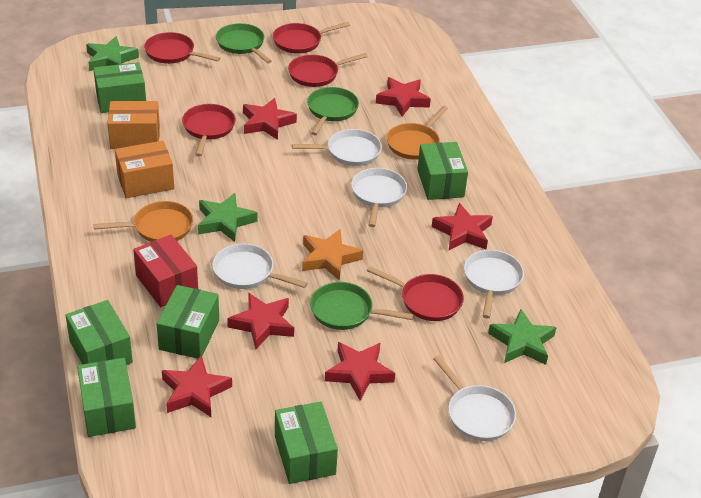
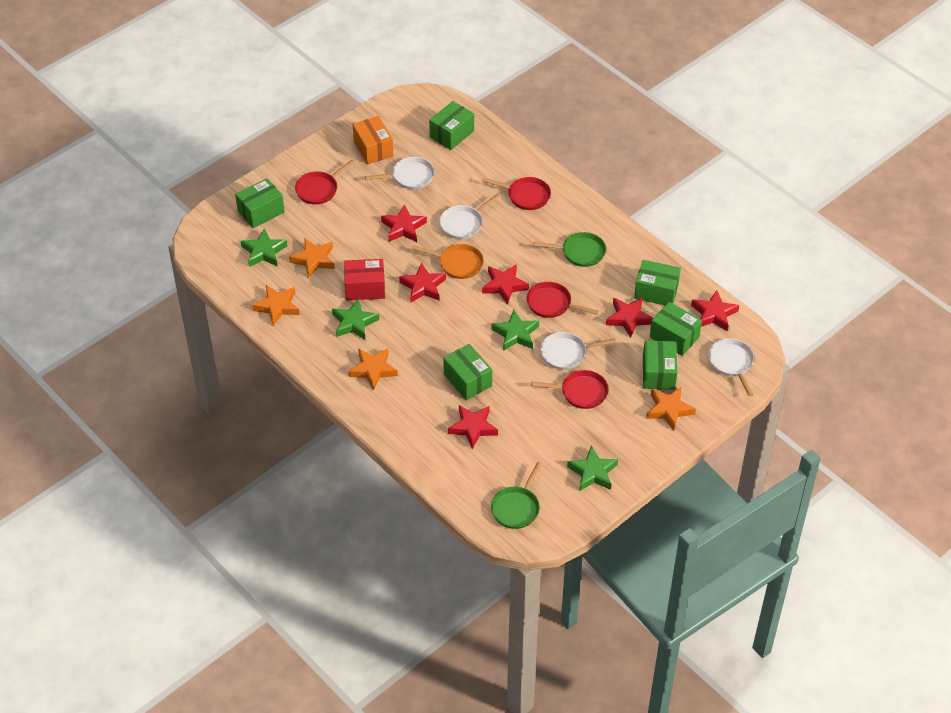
green pan: 3 -> 2
green star: 3 -> 4
orange box: 2 -> 1
orange pan: 2 -> 1
orange star: 1 -> 4
red pan: 5 -> 4
white pan: 5 -> 4

